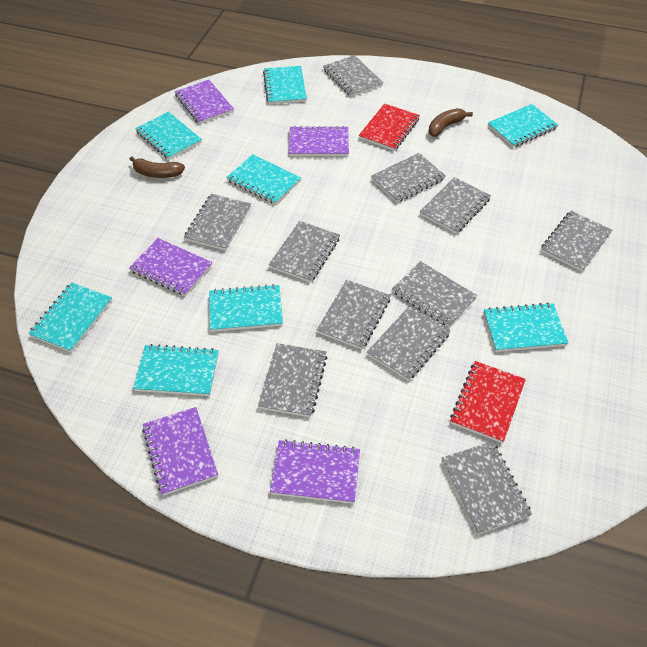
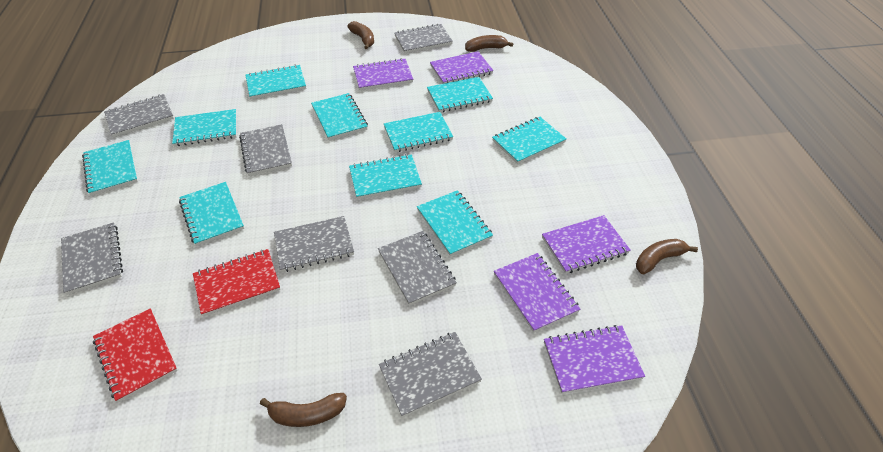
brown banana: 2 -> 4
grey notebook: 11 -> 7
turquoise notebook: 8 -> 10

